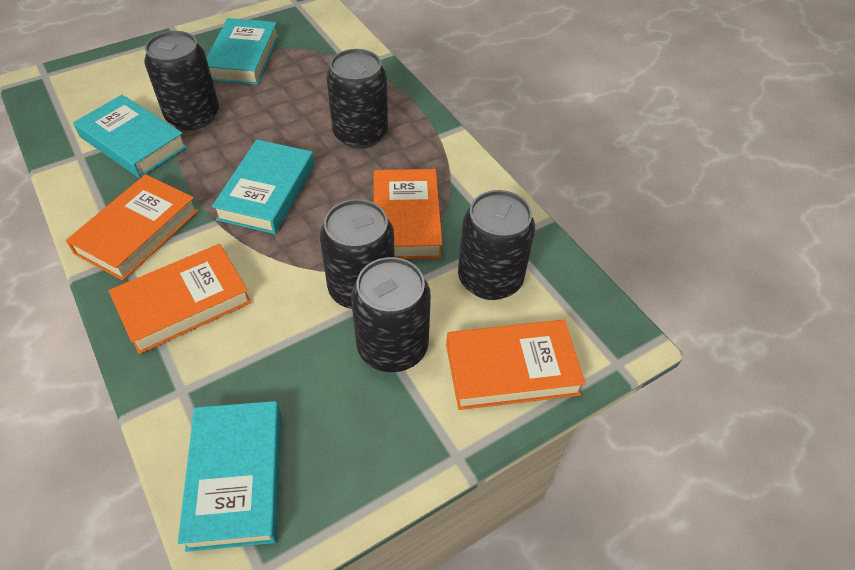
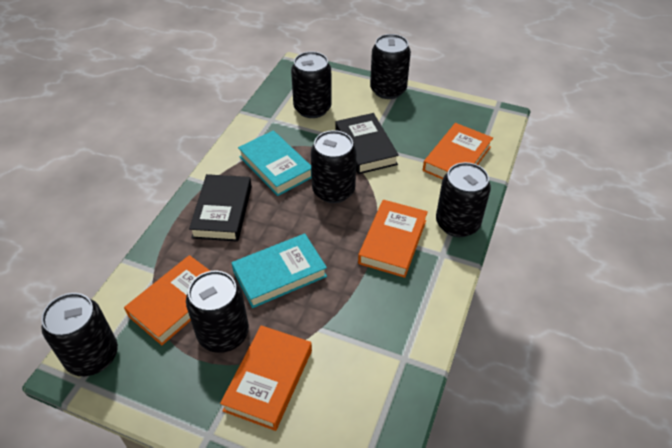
black book: 0 -> 2
black can: 5 -> 6
turquoise book: 4 -> 2

